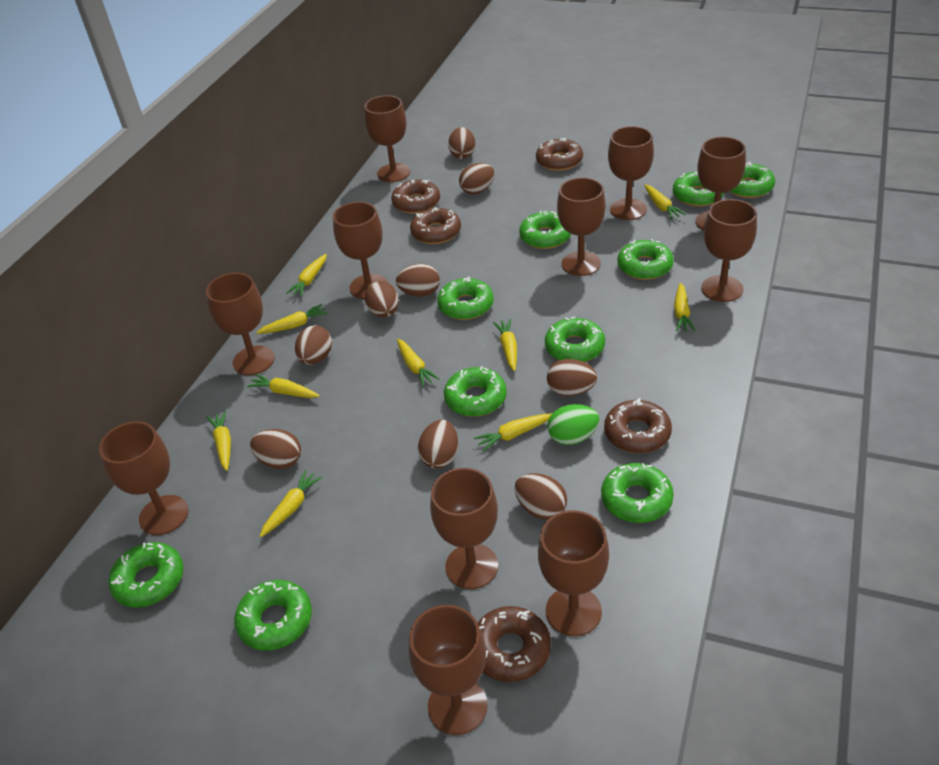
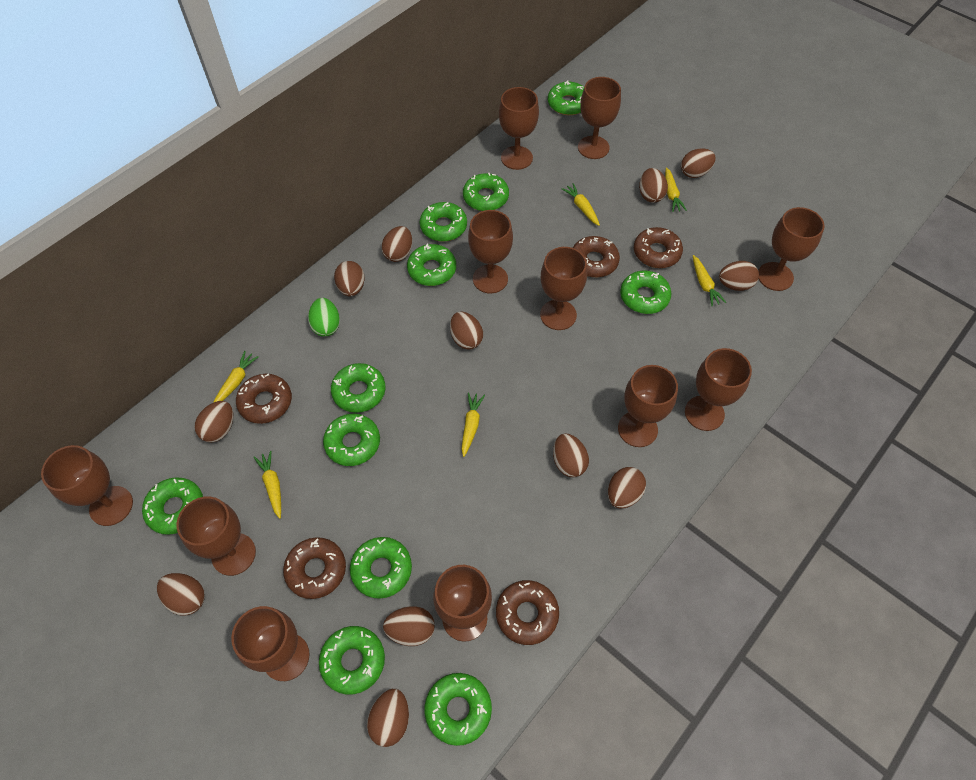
brown egg: 9 -> 12
green donut: 10 -> 11
yellow carrot: 10 -> 6

